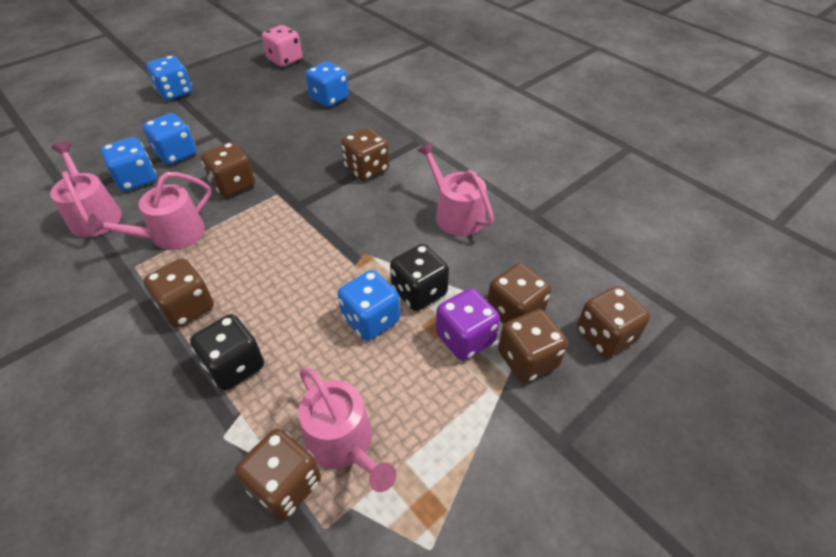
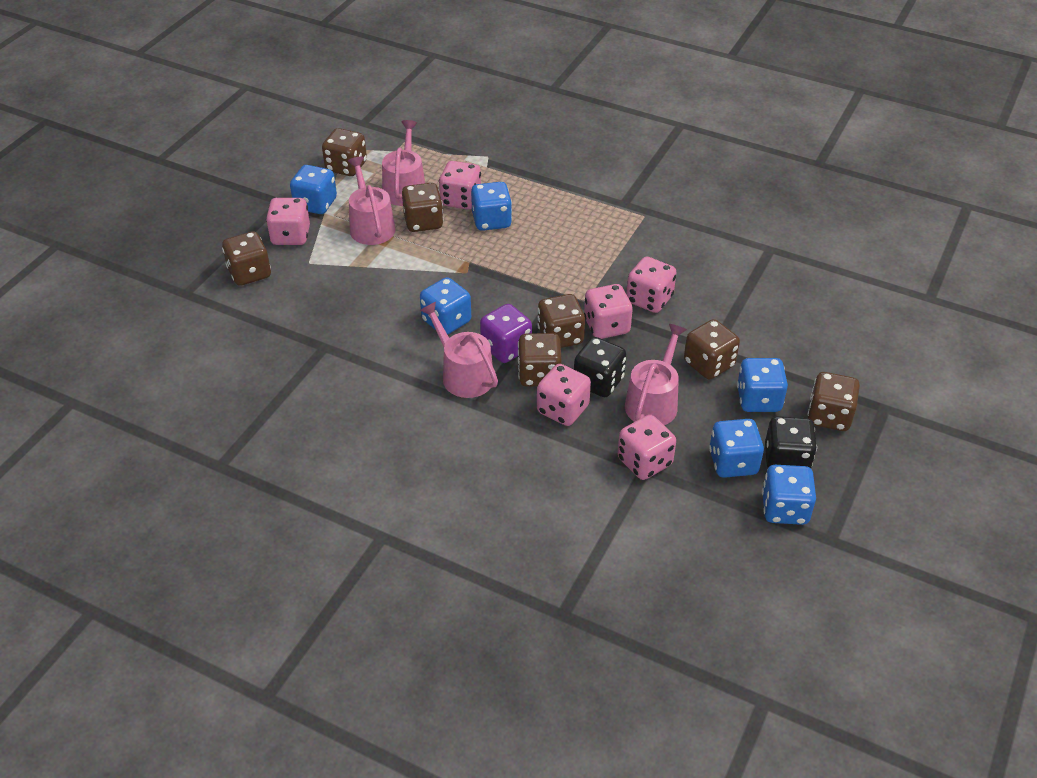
blue dice: 5 -> 6
pink dice: 1 -> 6

